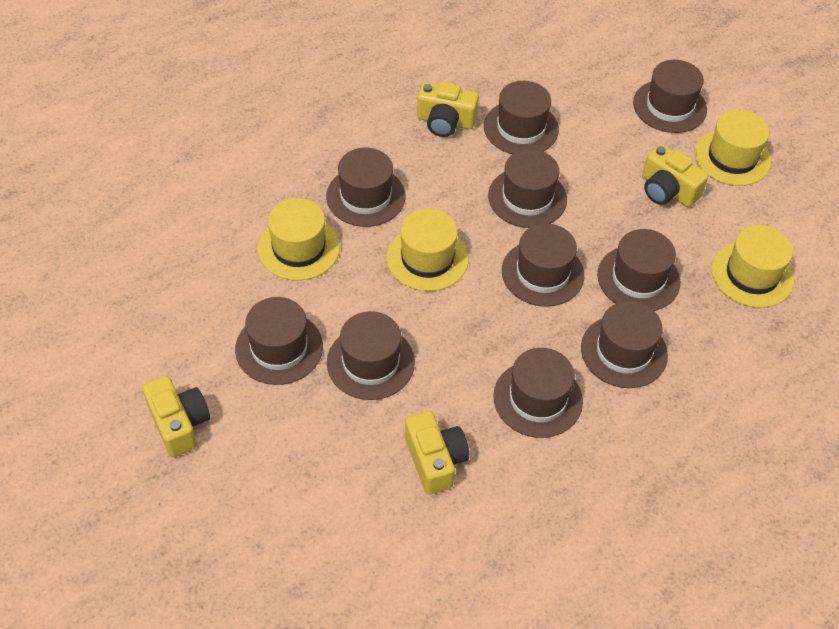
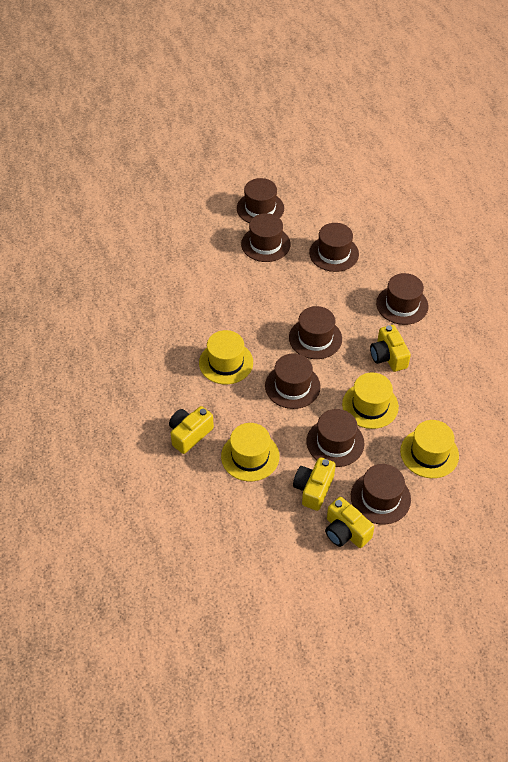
brown hat: 10 -> 8

